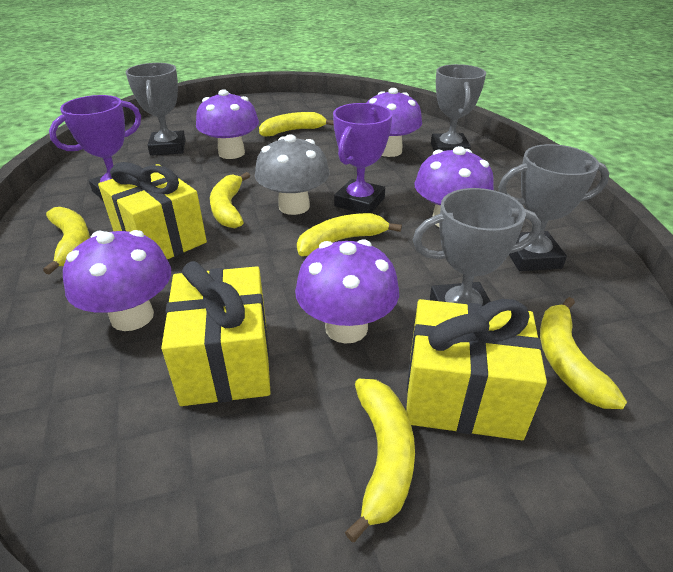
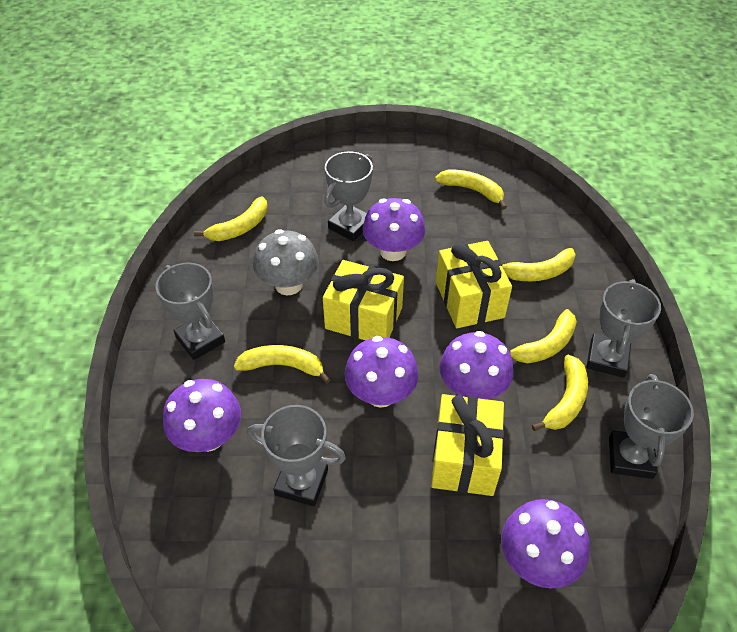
grey trophy: 4 -> 5
purple trophy: 2 -> 0

